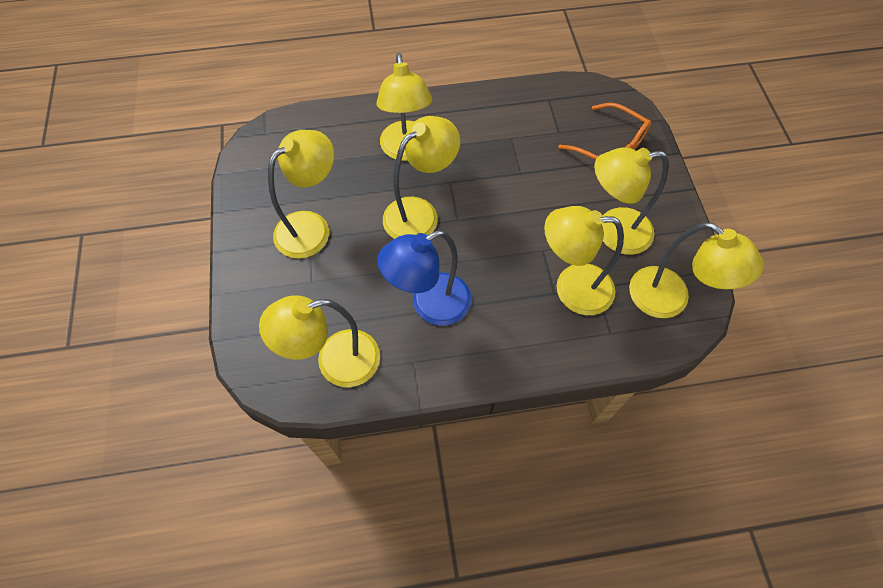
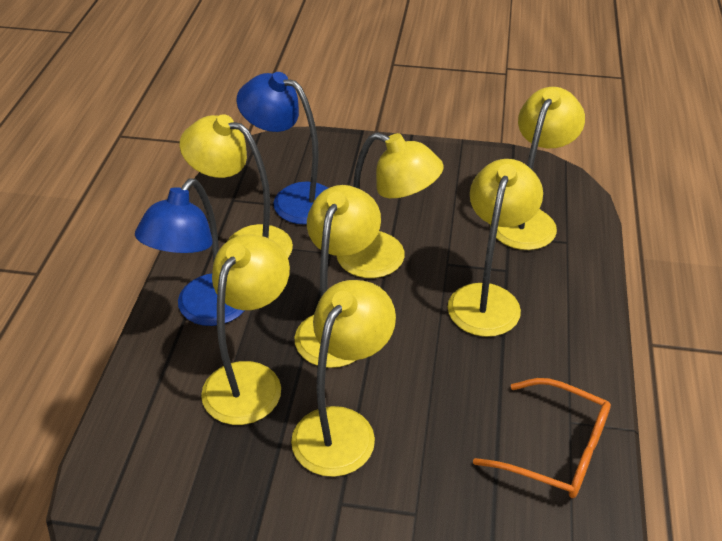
blue lamp: 1 -> 2

